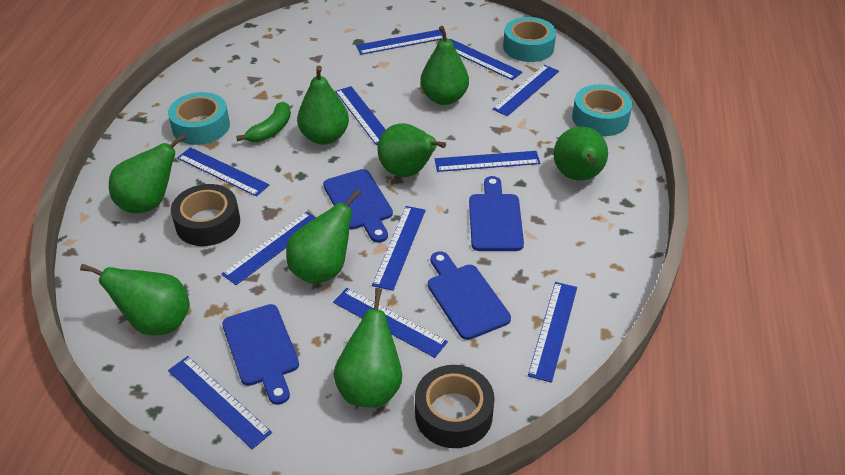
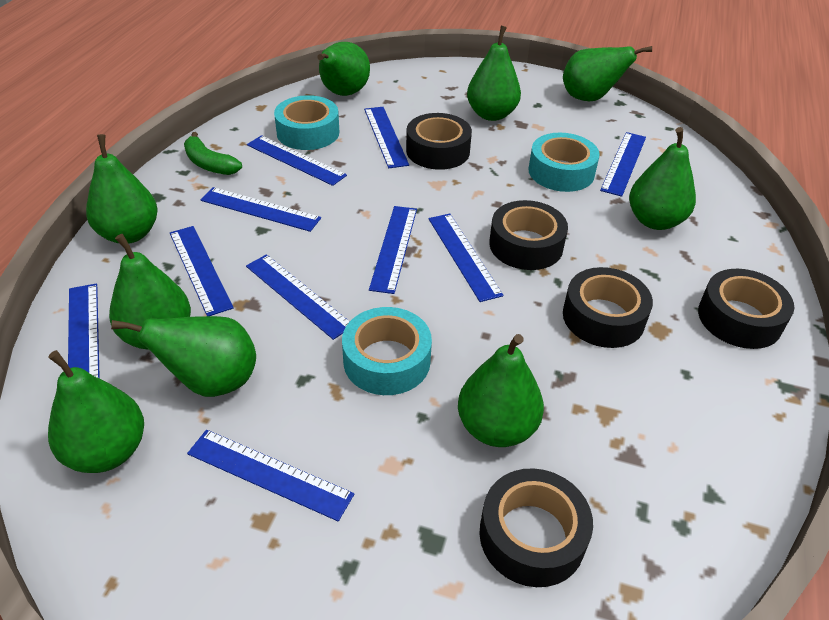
black tape: 2 -> 5
blue cutting board: 4 -> 0
blue ruler: 11 -> 10
green pear: 8 -> 9

